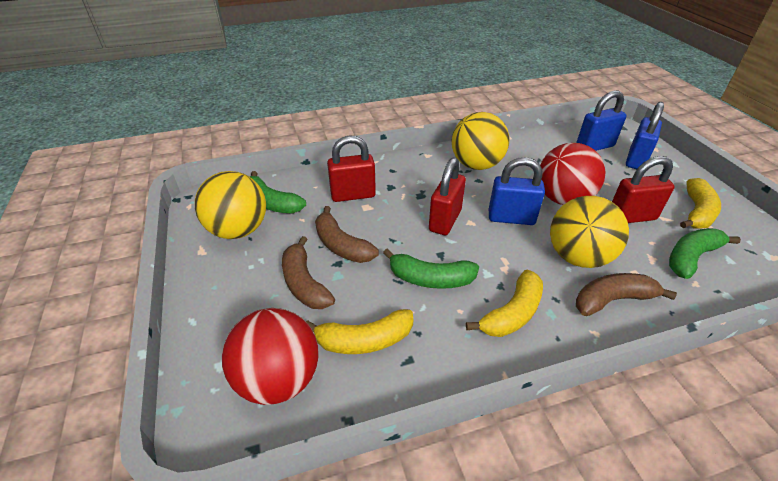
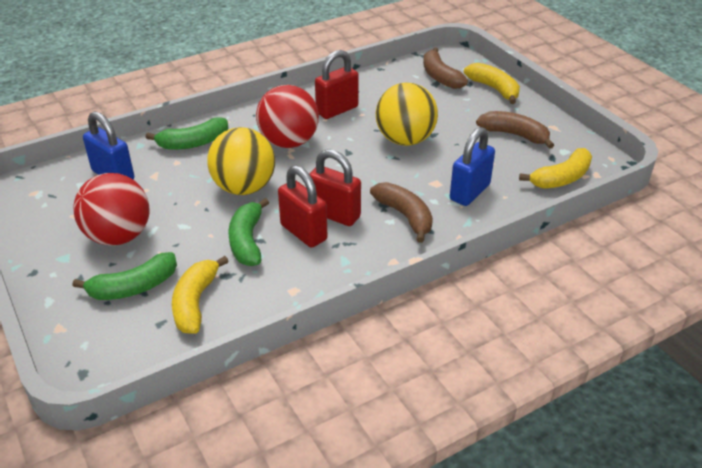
blue padlock: 3 -> 2
yellow ball: 3 -> 2

